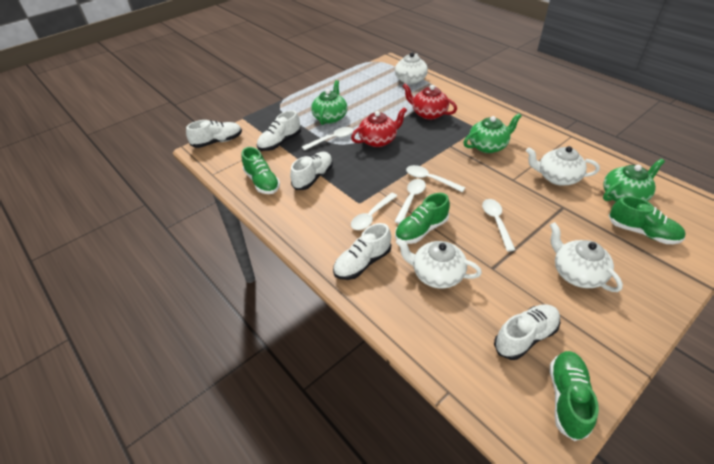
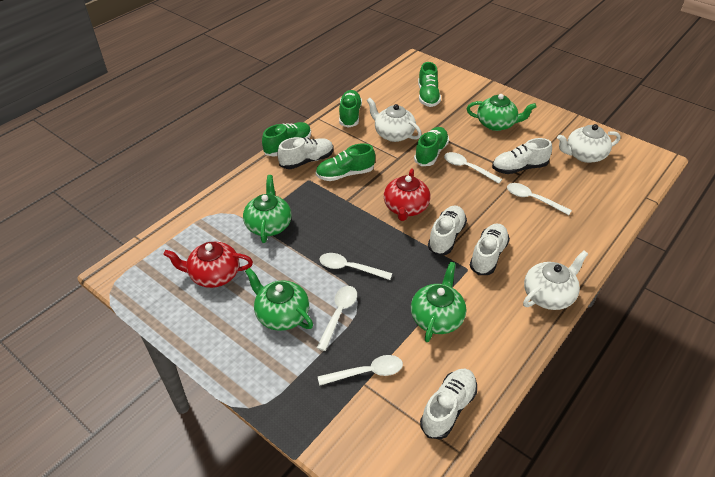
green shoe: 4 -> 5
green teapot: 3 -> 4
white teapot: 4 -> 3

